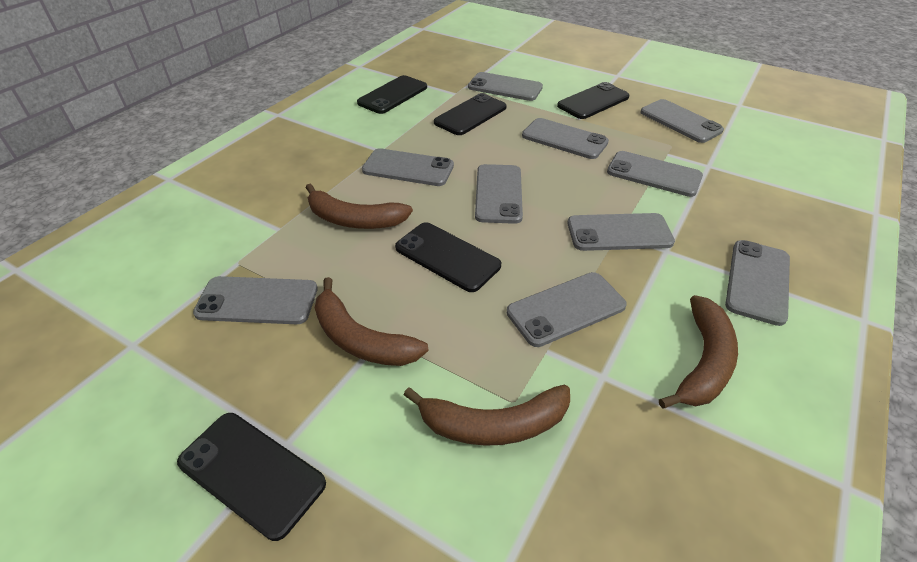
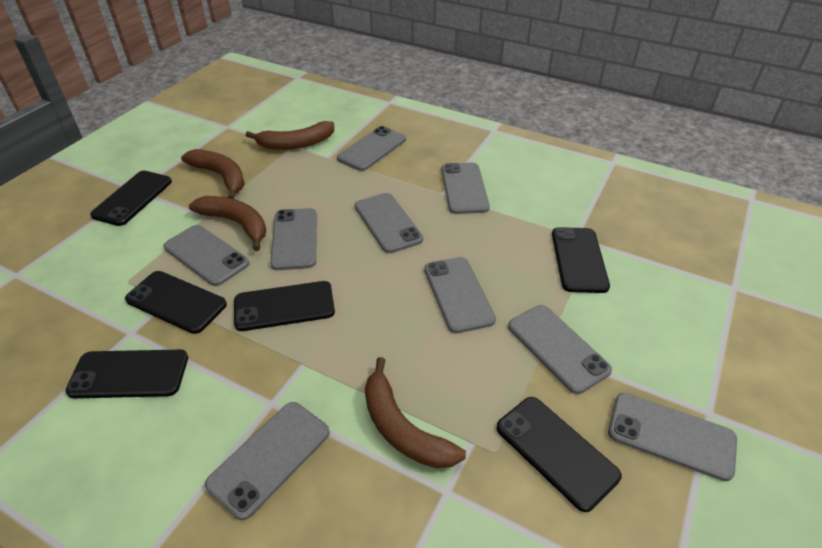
black phone: 5 -> 6
grey phone: 10 -> 9

